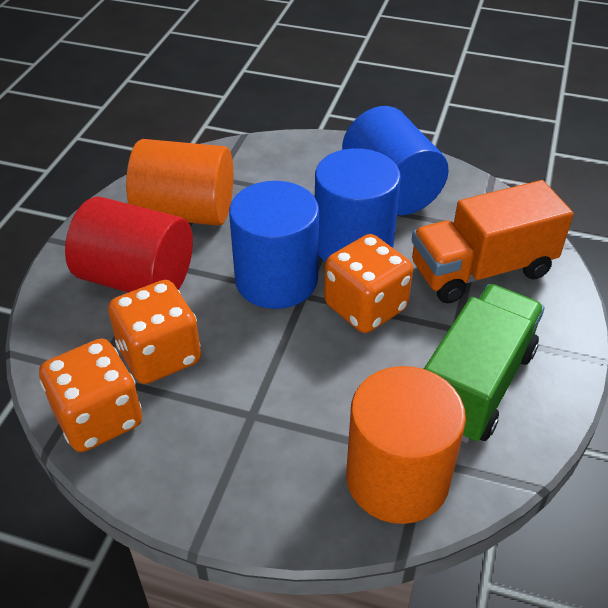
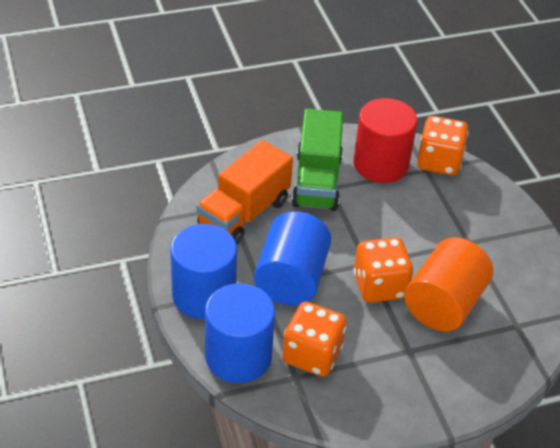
orange cylinder: 2 -> 1

